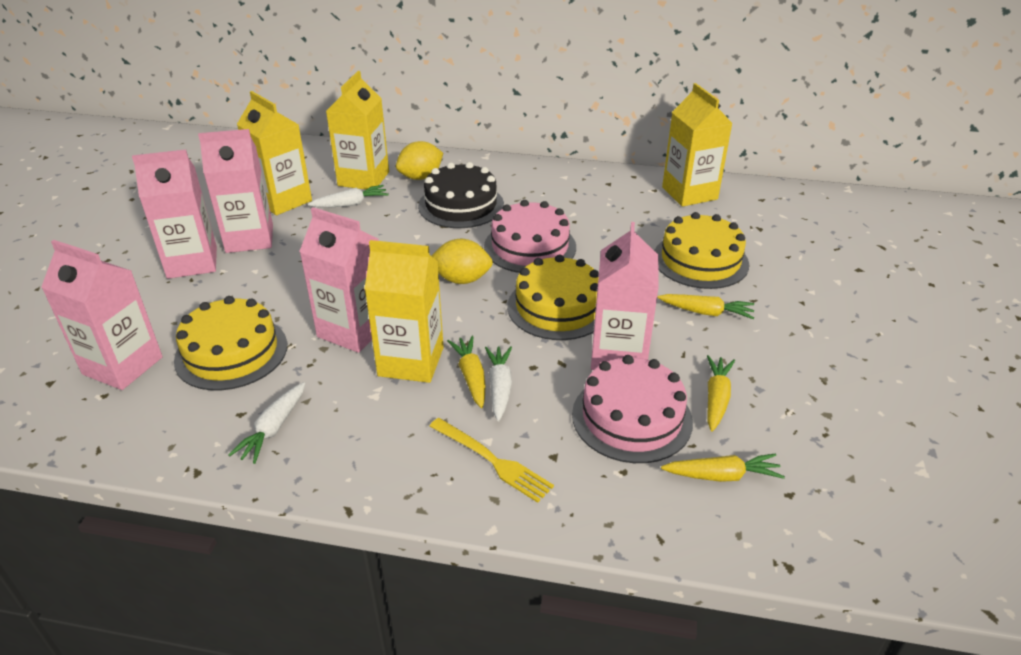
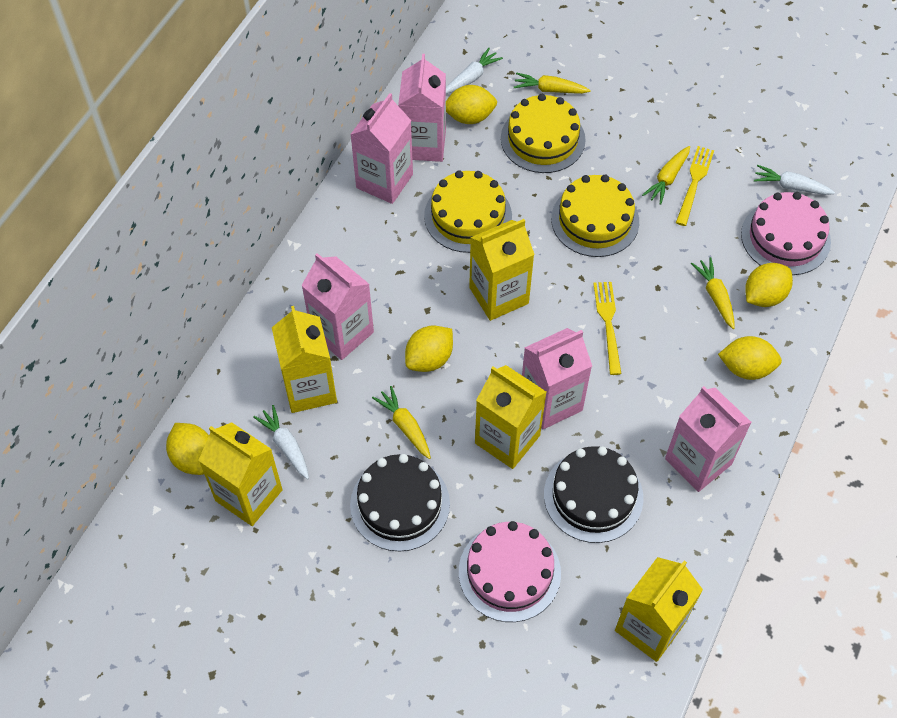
black cake: 1 -> 2
yellow carton: 4 -> 5
yellow fork: 1 -> 2
yellow lemon: 2 -> 5

